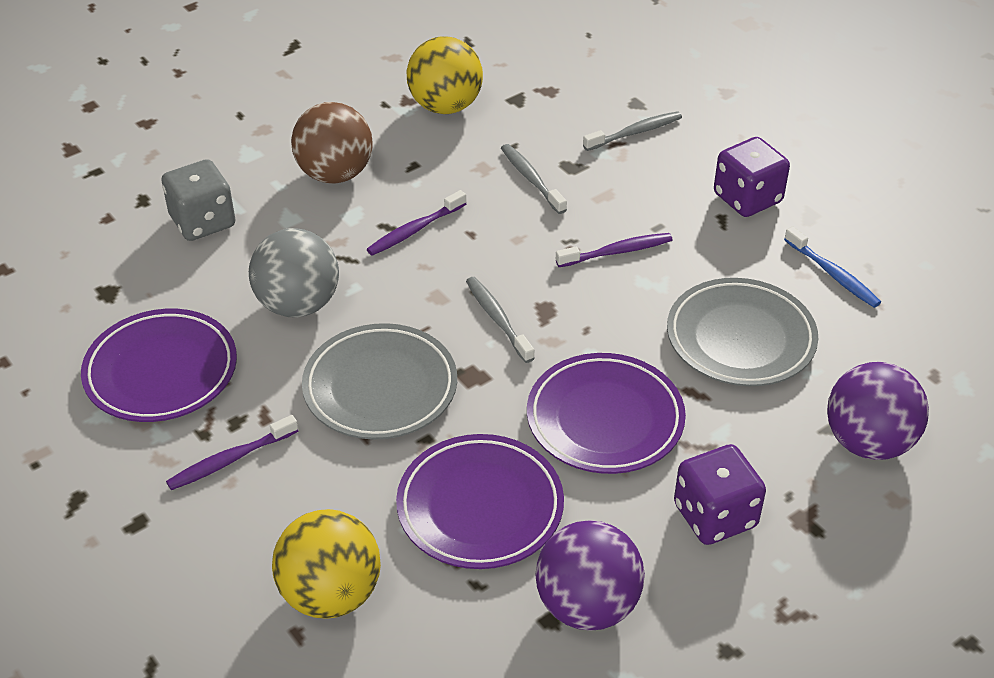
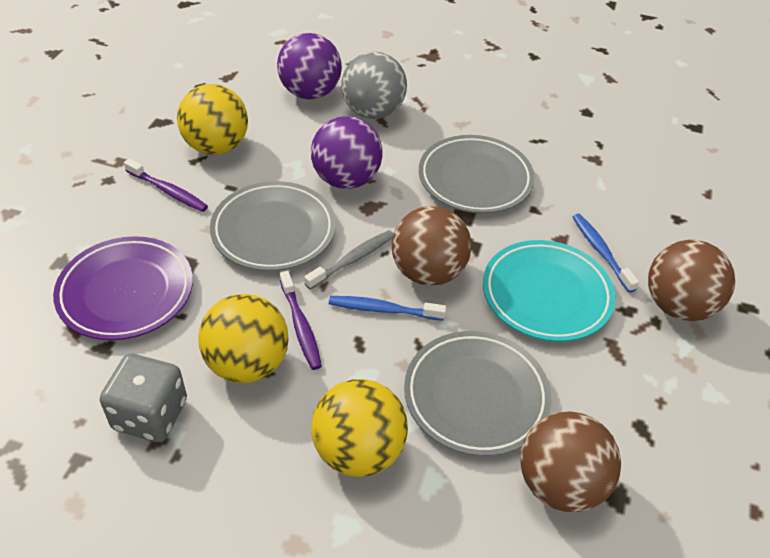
blue toothbrush: 1 -> 2
brown ball: 1 -> 3
grey plate: 2 -> 3
grey toothbrush: 3 -> 1
purple dice: 2 -> 0
purple plate: 3 -> 1
purple toothbrush: 3 -> 2
turquoise plate: 0 -> 1
yellow ball: 2 -> 3

